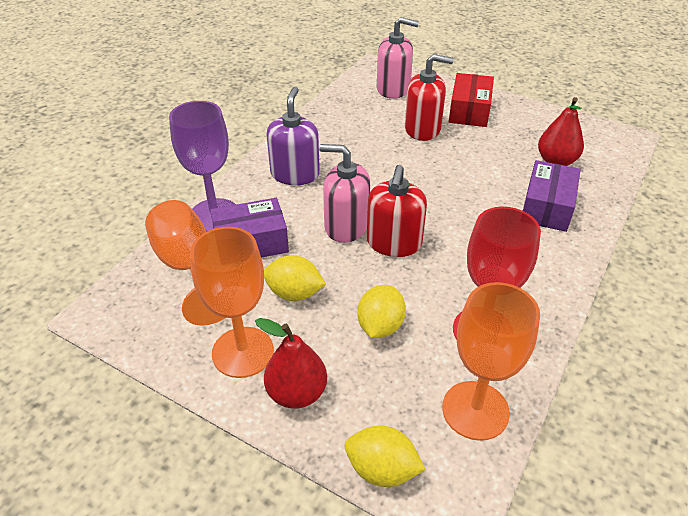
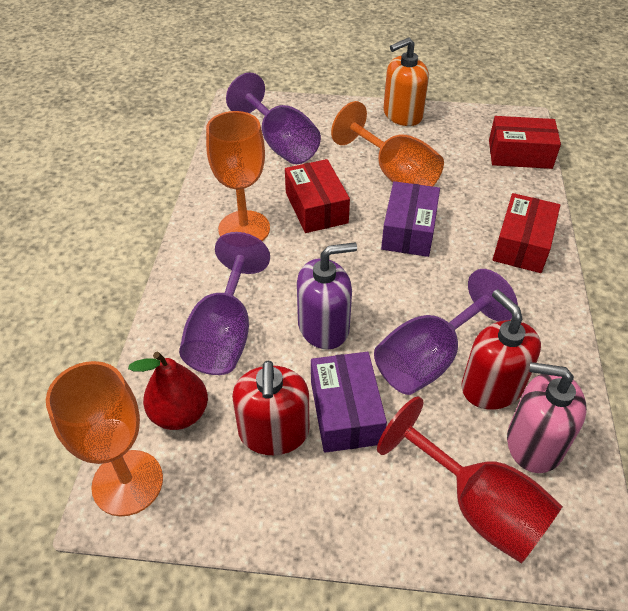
orange soap dispenser: 0 -> 1
pink soap dispenser: 2 -> 1
purple goblet: 1 -> 3
red box: 1 -> 3
red pear: 2 -> 1
yellow lemon: 3 -> 0

